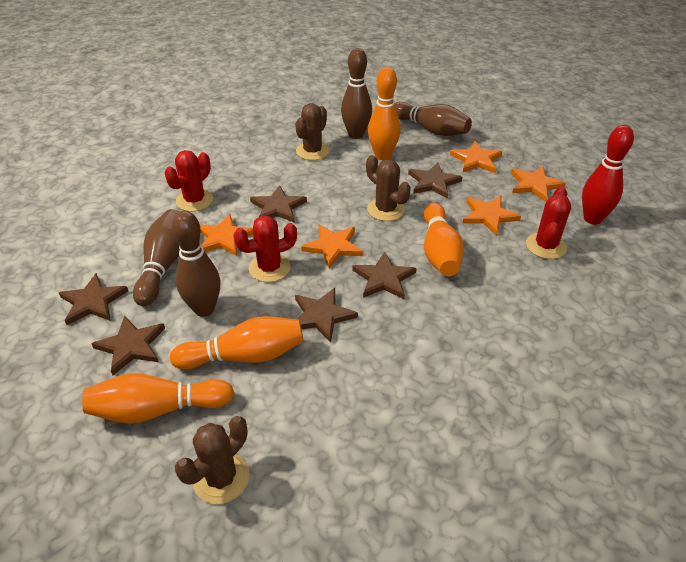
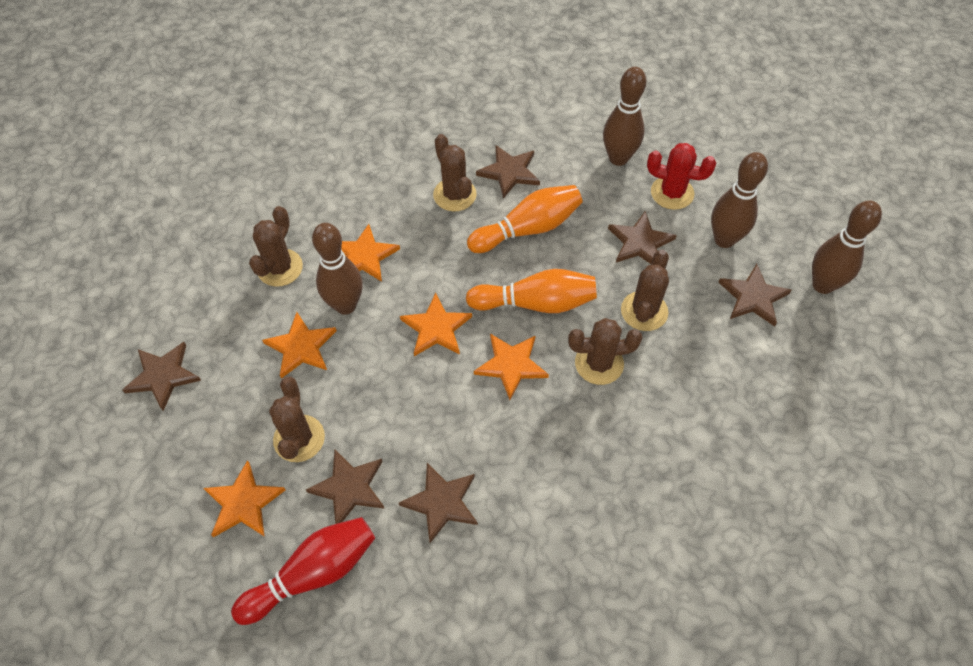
brown cactus: 3 -> 5
orange bowling pin: 4 -> 2
red cactus: 3 -> 1

